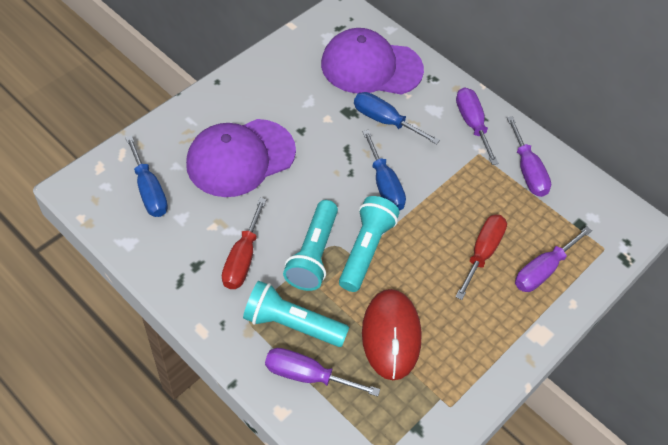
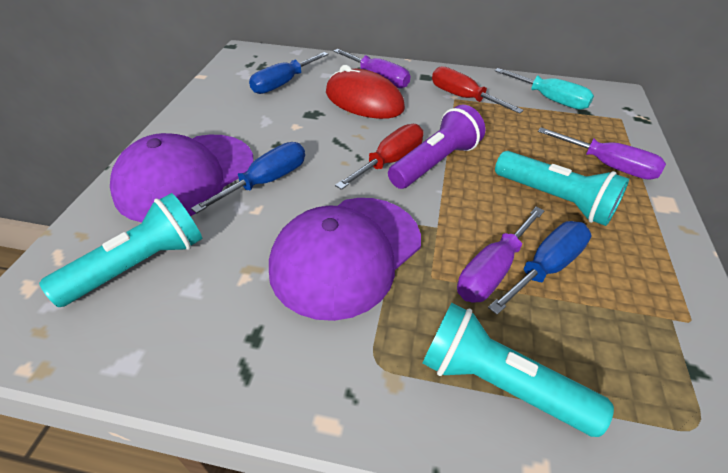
purple flashlight: 0 -> 1
purple screwdriver: 4 -> 3
turquoise screwdriver: 0 -> 1

